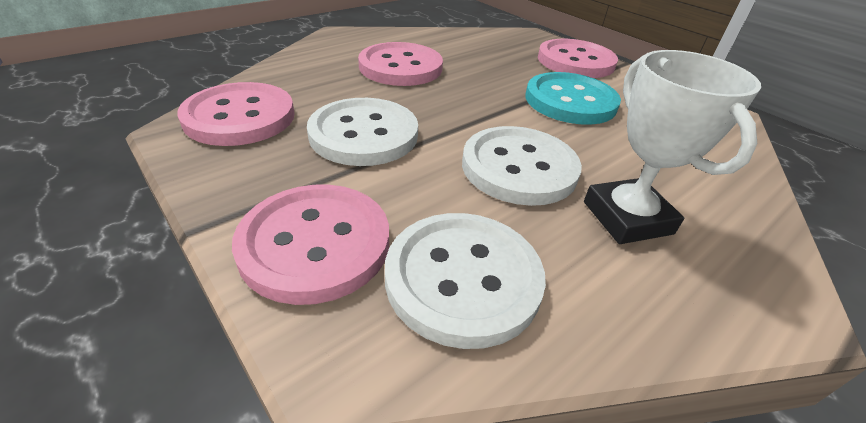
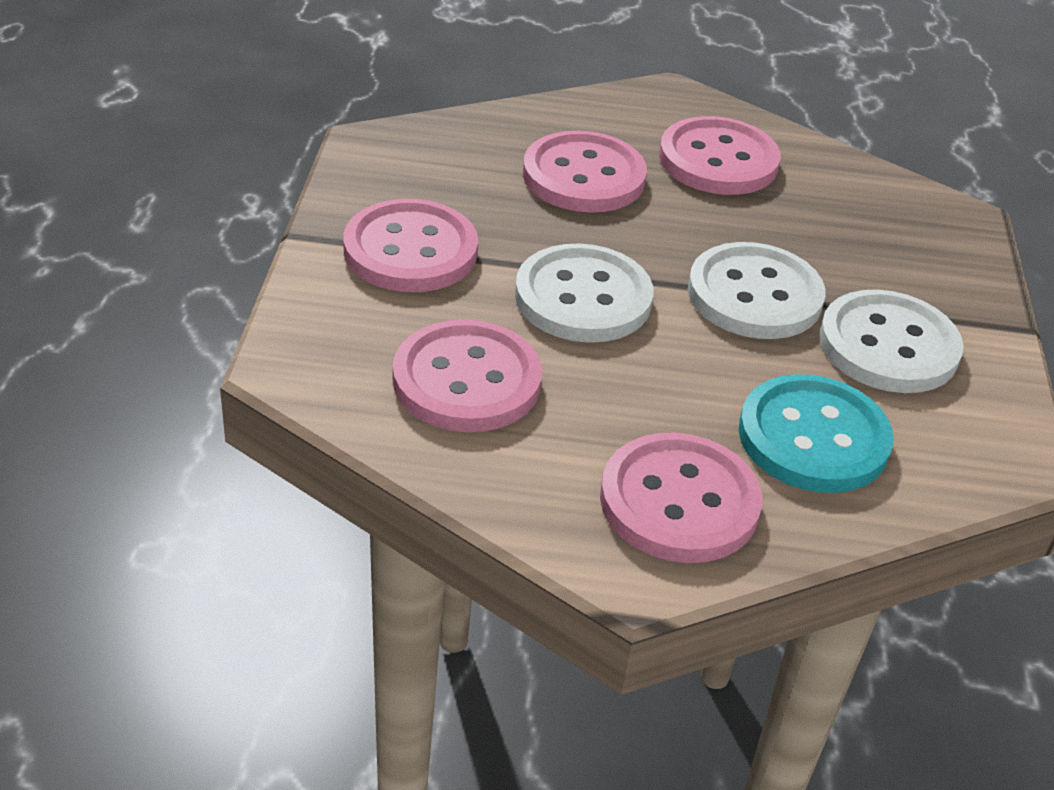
pink button: 4 -> 5
white trophy: 1 -> 0

